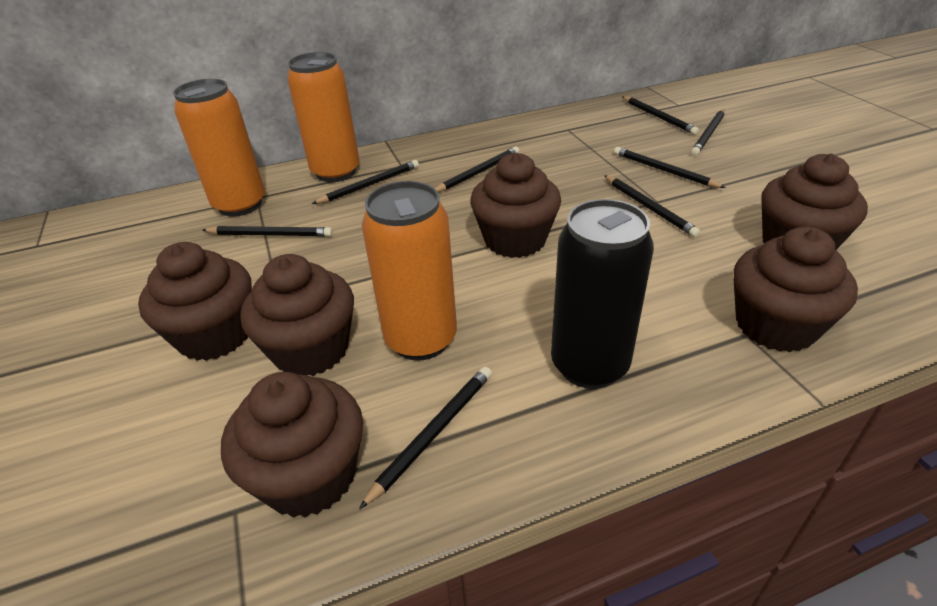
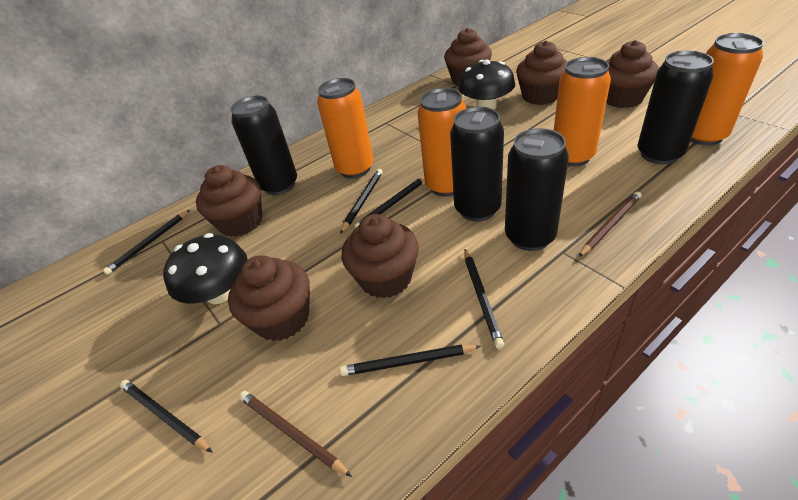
black can: 1 -> 4
black mushroom: 0 -> 2
black pencil: 8 -> 6
brown pencil: 0 -> 2
orange can: 3 -> 4

